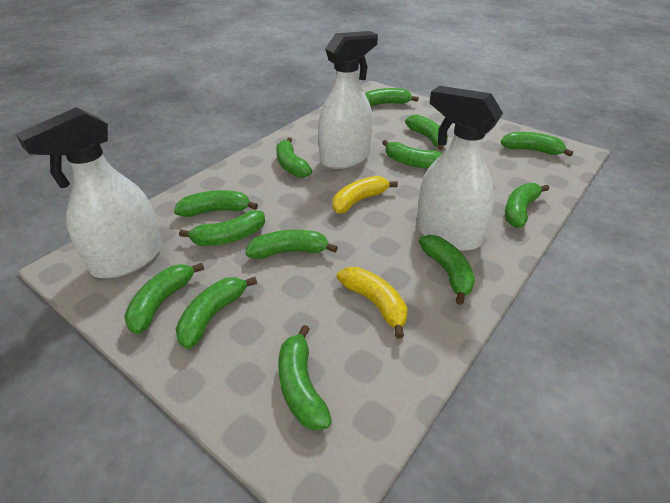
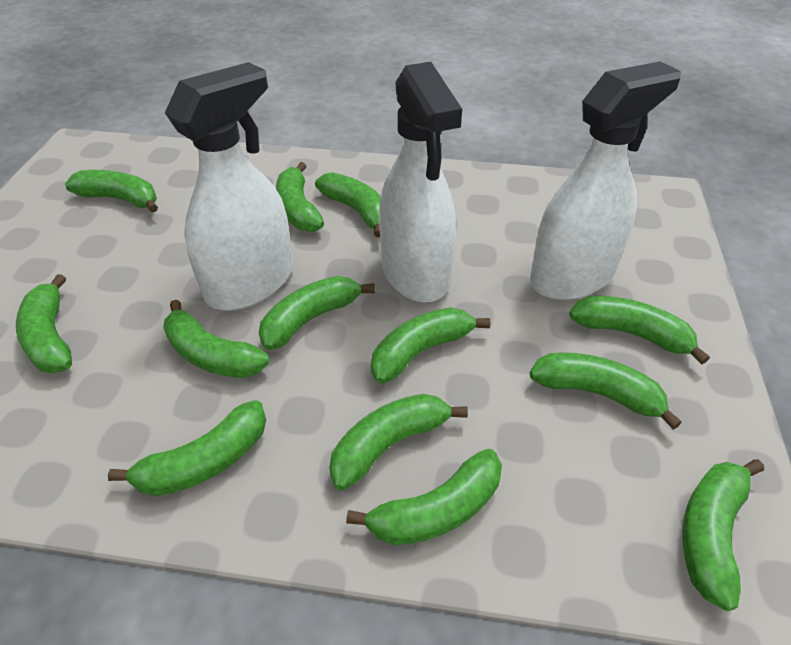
yellow banana: 2 -> 0

